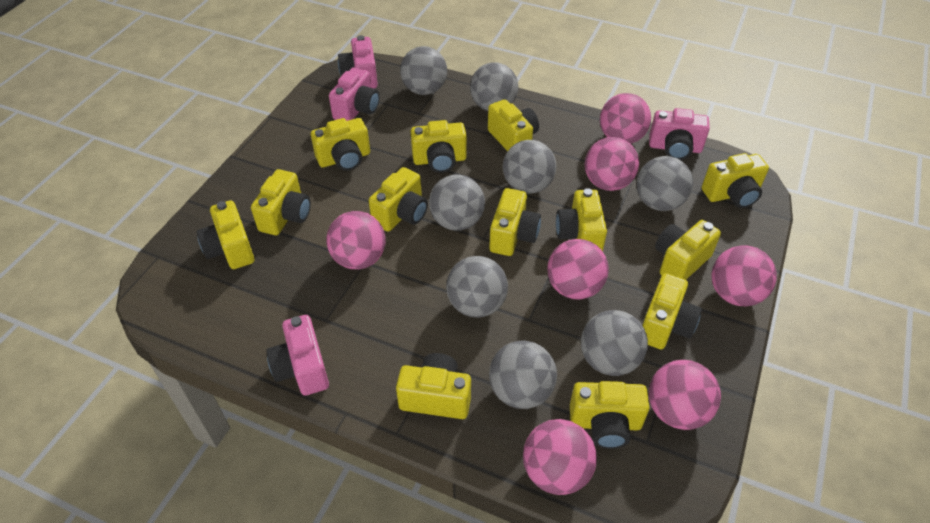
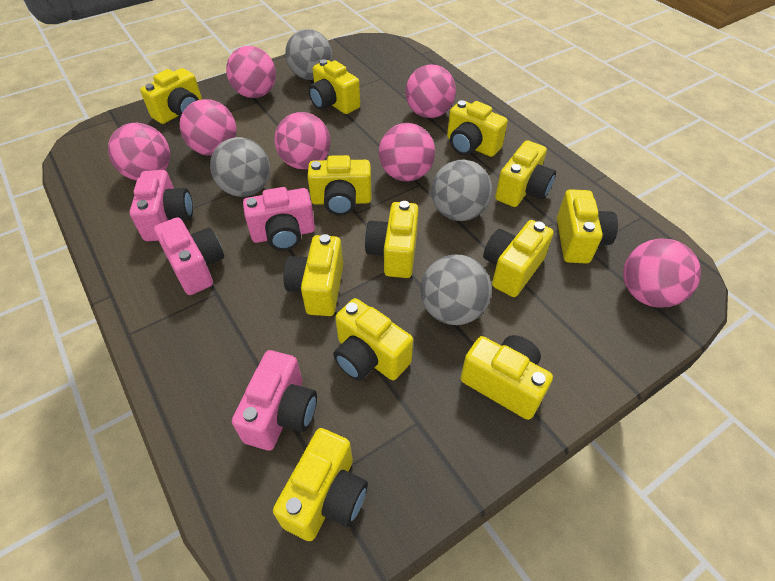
grey ball: 8 -> 4
yellow camera: 13 -> 12

